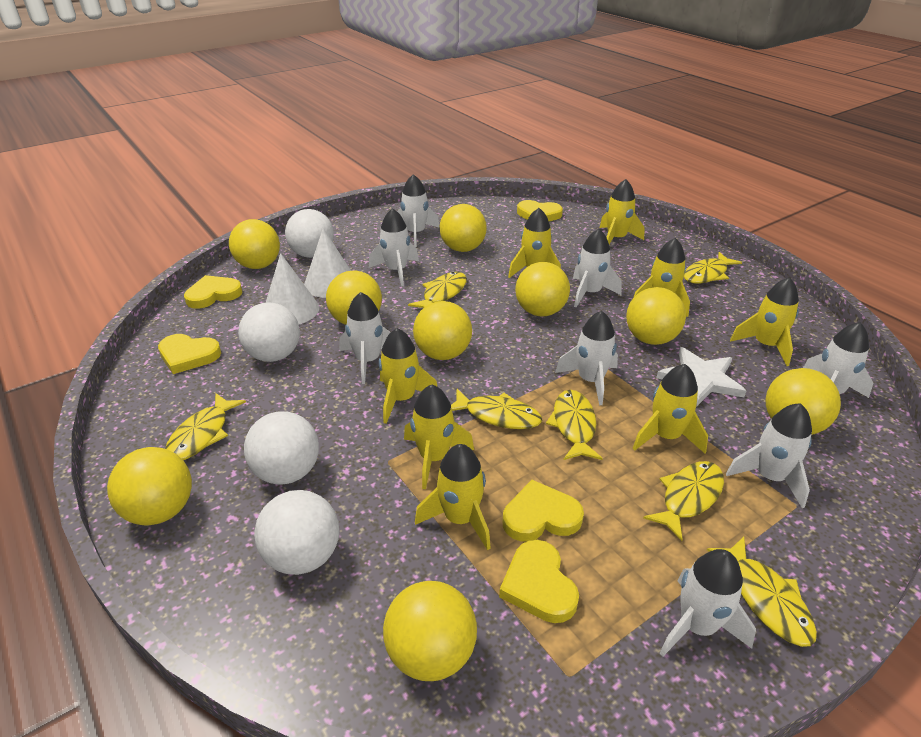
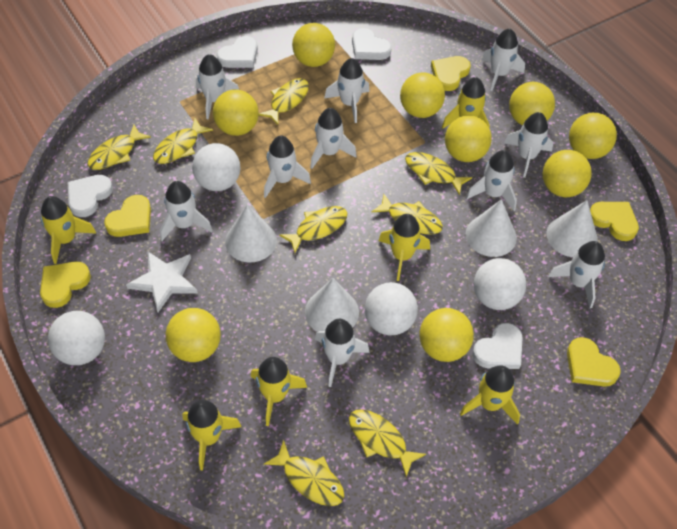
white cone: 2 -> 4
white heart: 0 -> 4
white rocket: 8 -> 10
yellow fish: 7 -> 8
yellow rocket: 8 -> 6

